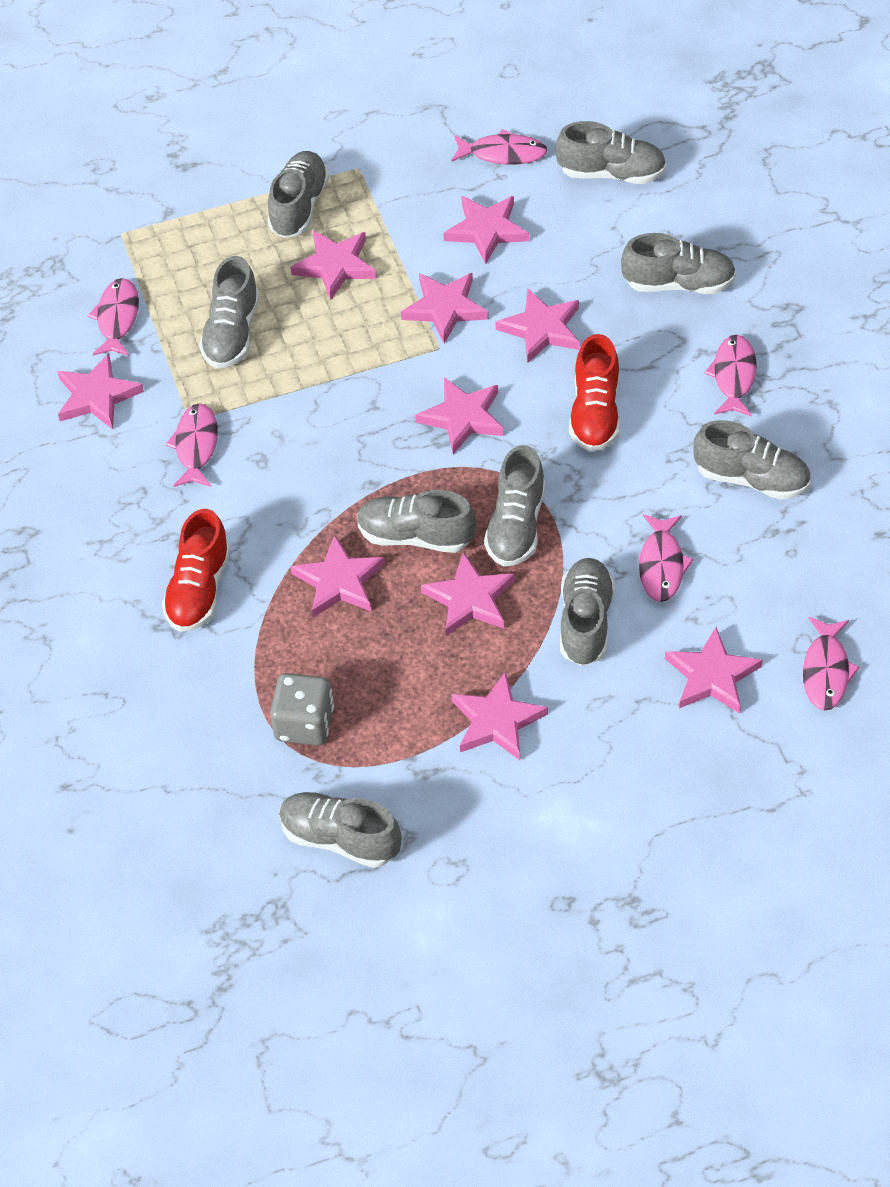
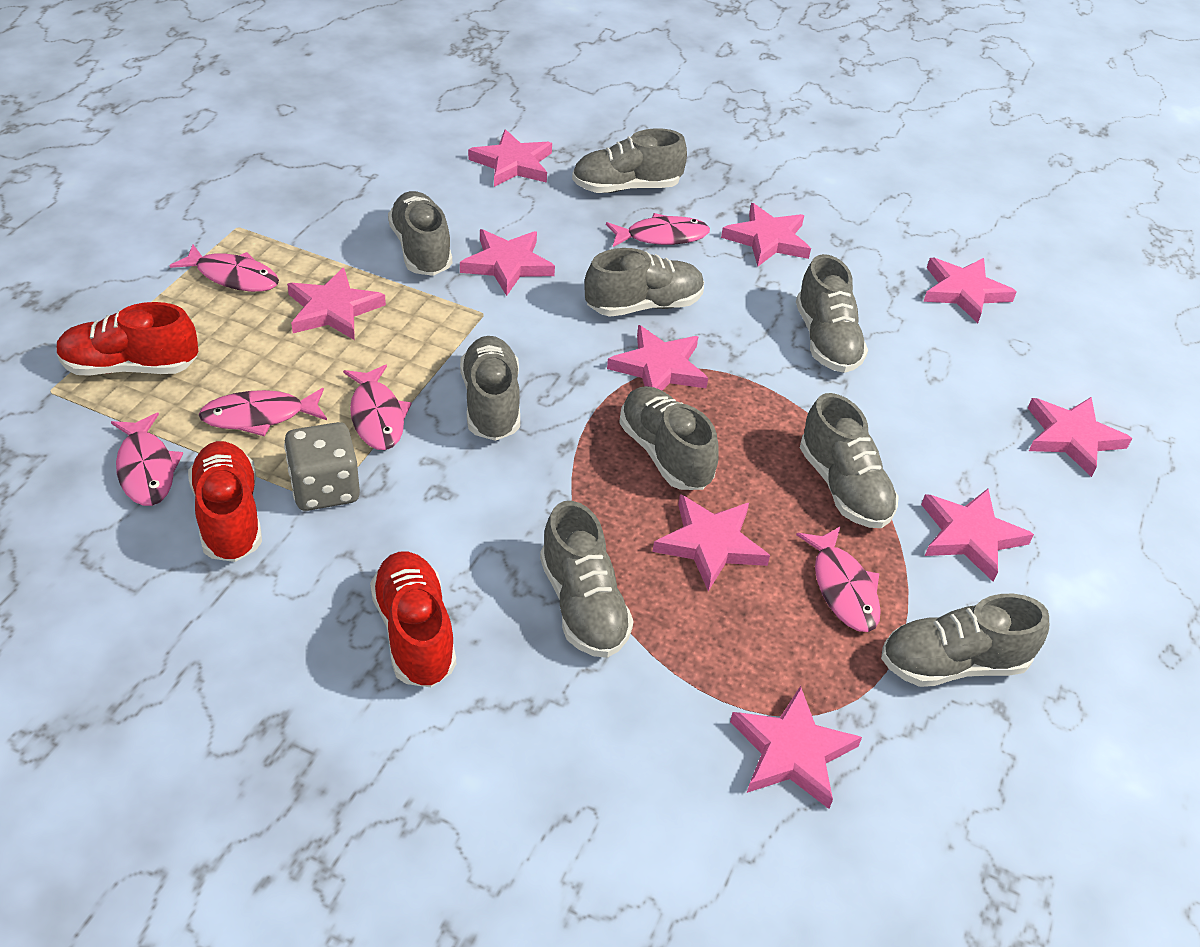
red shoe: 2 -> 3

